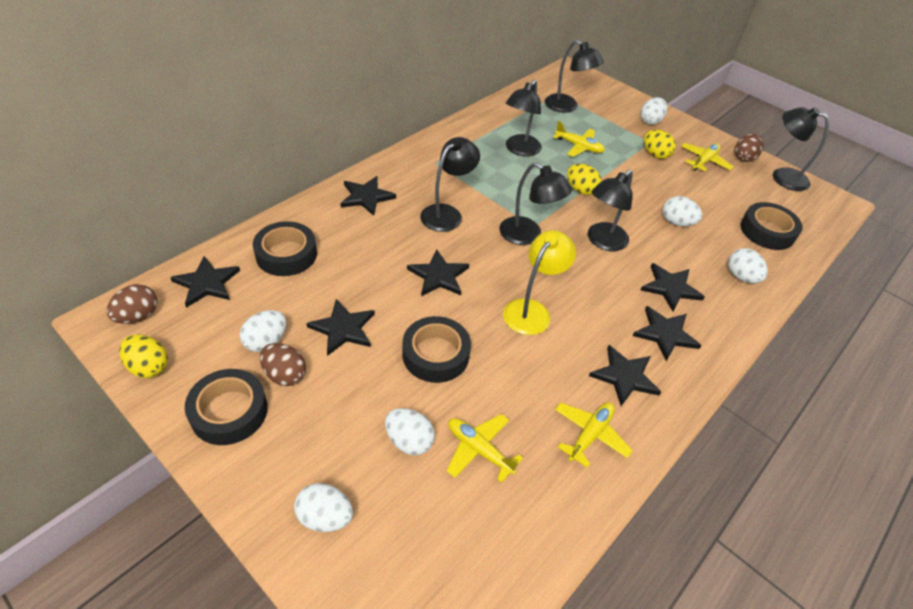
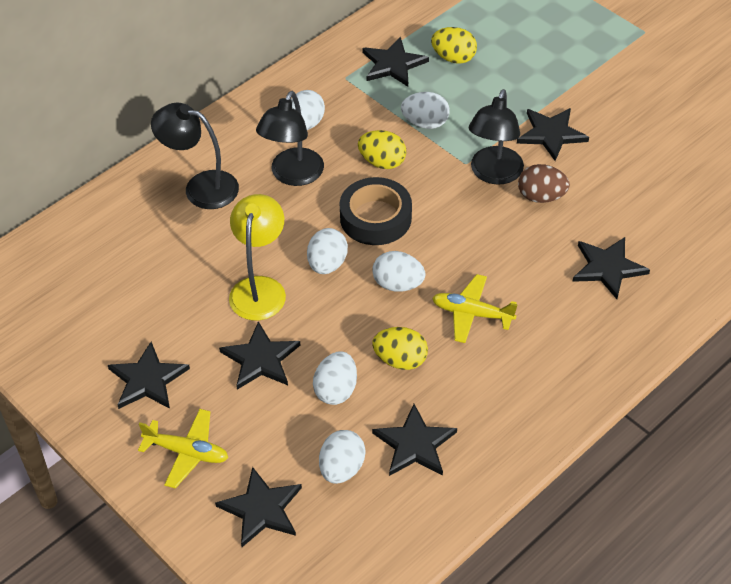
black lamp: 6 -> 3
black tape: 4 -> 1
brown egg: 3 -> 1
yellow plane: 4 -> 2

